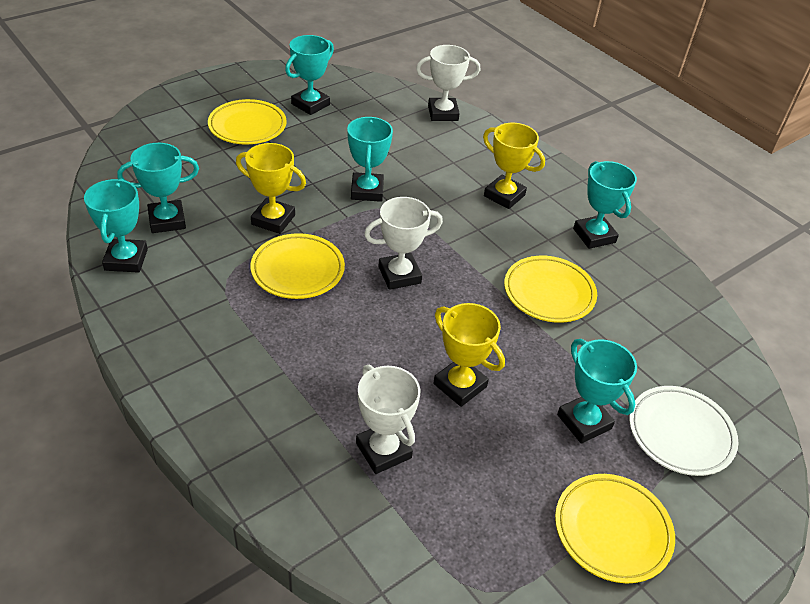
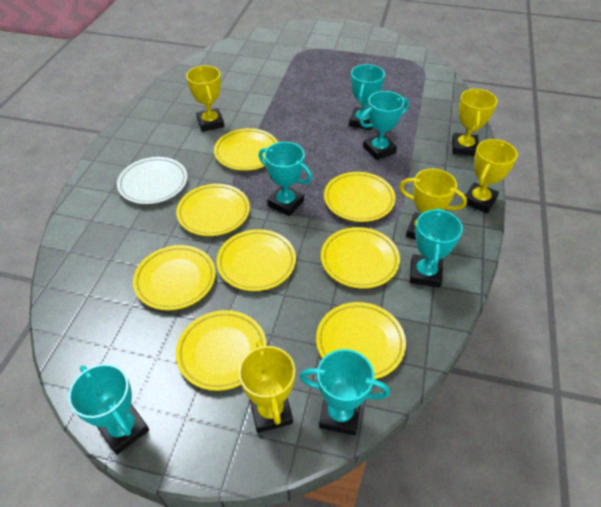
white trophy: 3 -> 0
yellow plate: 4 -> 8
yellow trophy: 3 -> 5

